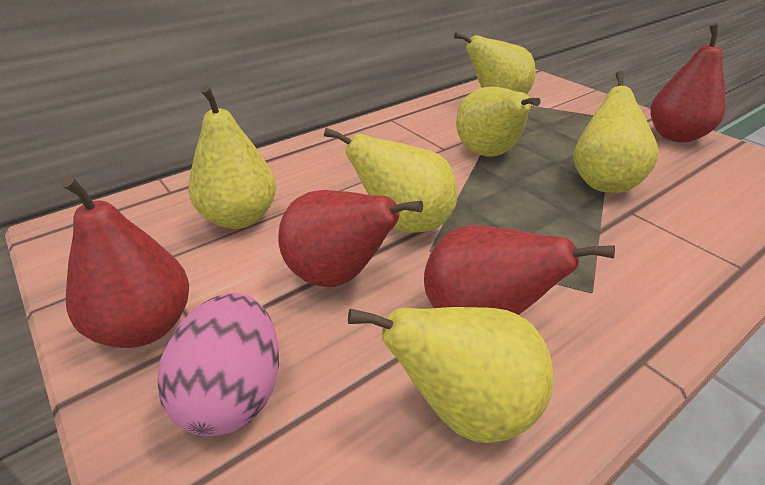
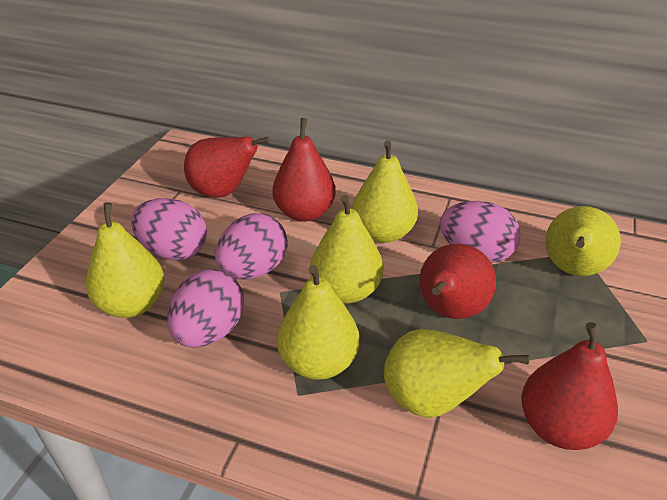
pink egg: 1 -> 4

